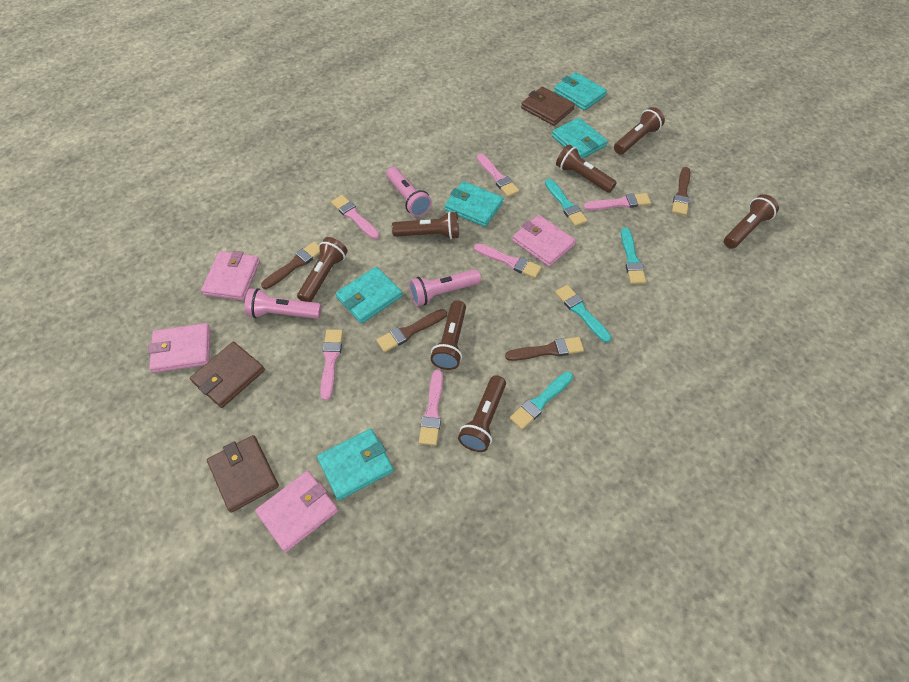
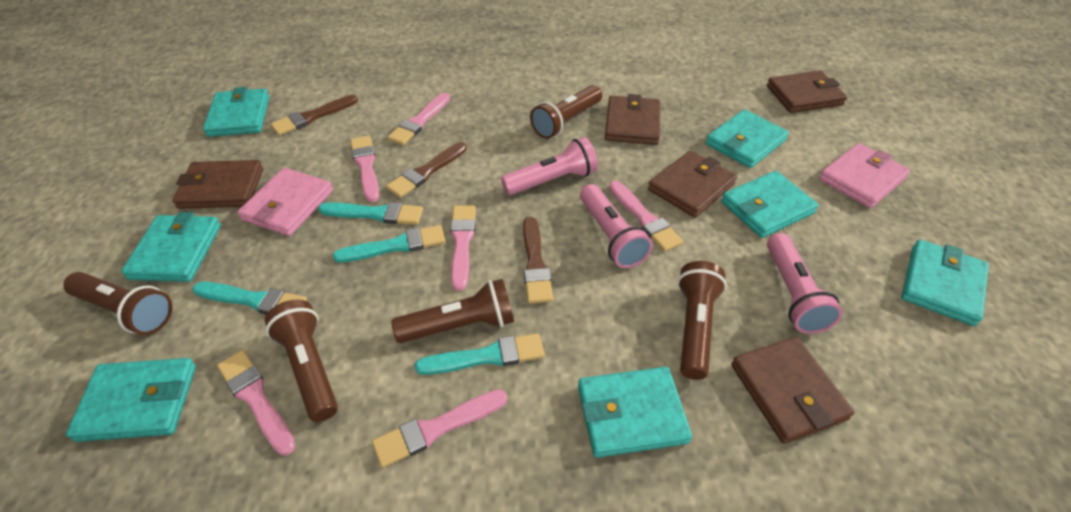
brown brush: 4 -> 3
brown flashlight: 7 -> 5
brown wallet: 3 -> 5
pink wallet: 4 -> 2
turquoise wallet: 5 -> 7

